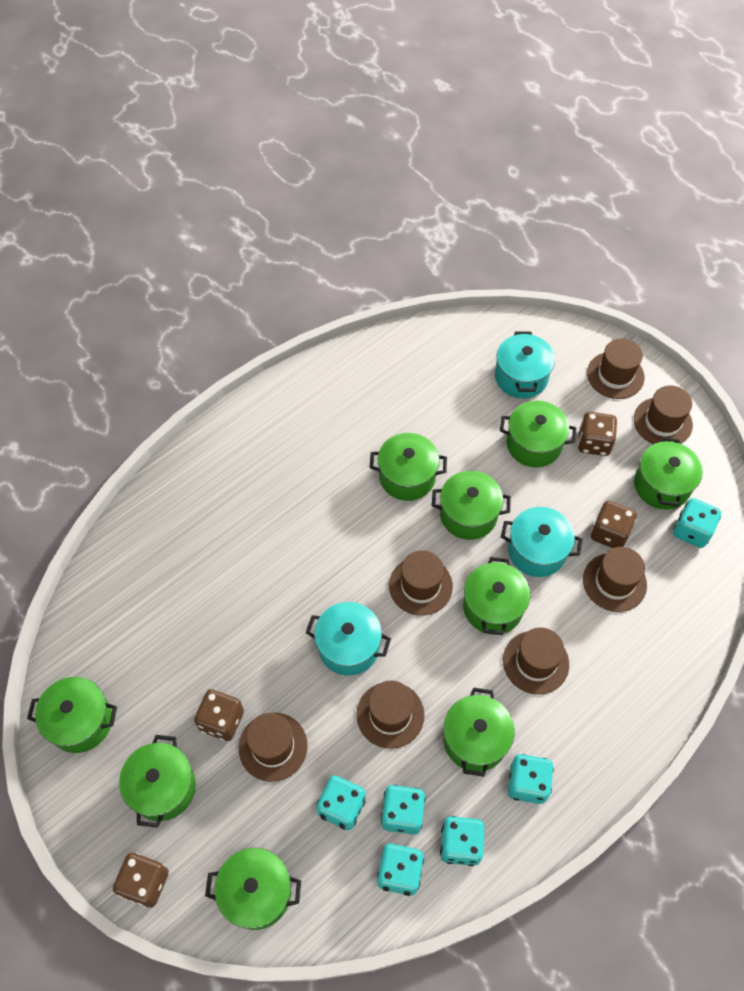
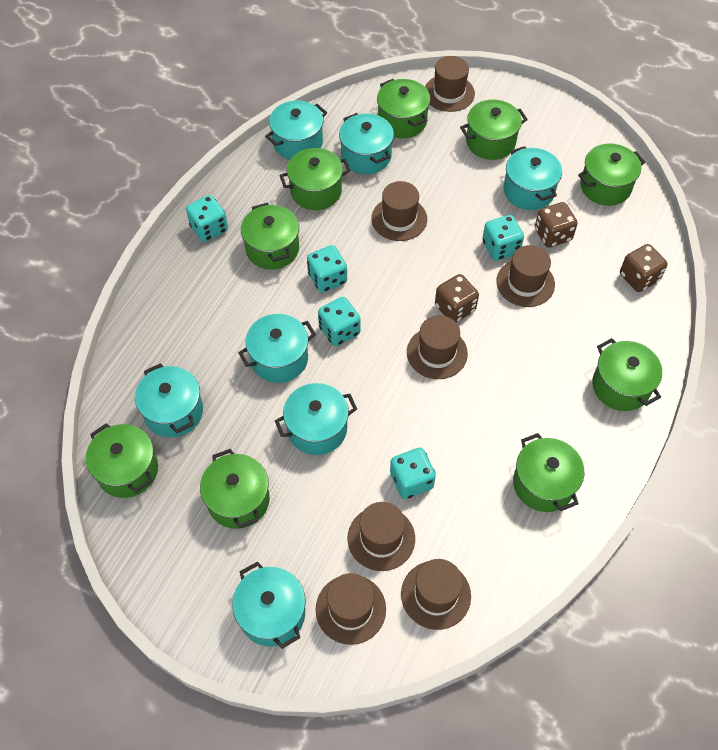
brown dice: 4 -> 3
turquoise dice: 6 -> 5
turquoise pot: 3 -> 7

